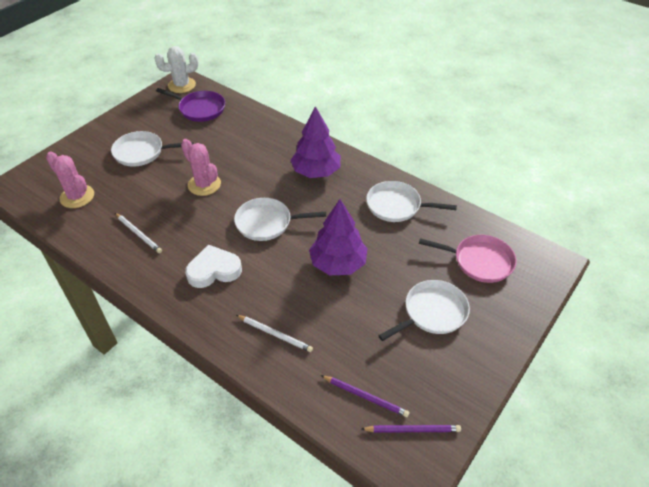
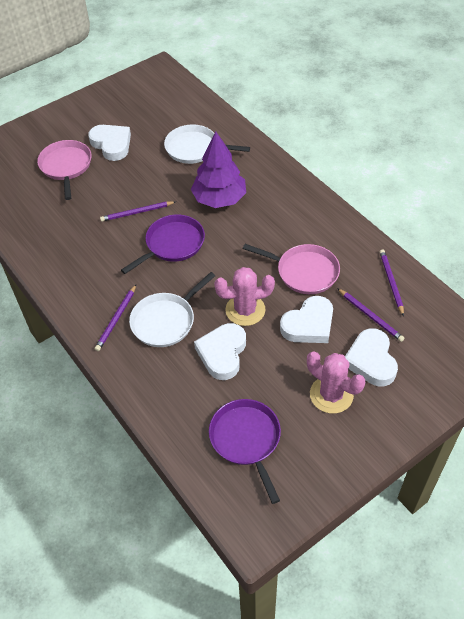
pink pan: 1 -> 2
purple pan: 1 -> 2
purple pencil: 2 -> 4
purple tree: 2 -> 1
white cactus: 1 -> 0
white heart: 1 -> 4
white pan: 4 -> 2
white pencil: 2 -> 0

